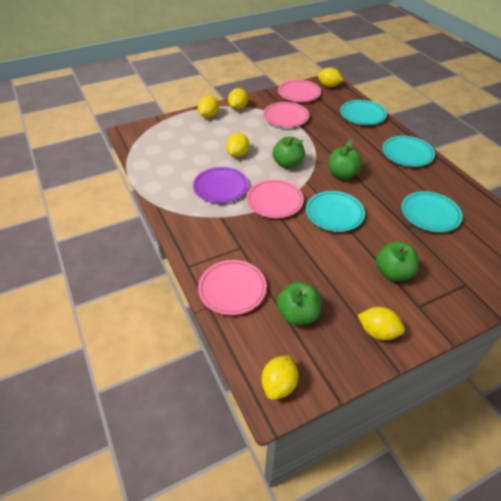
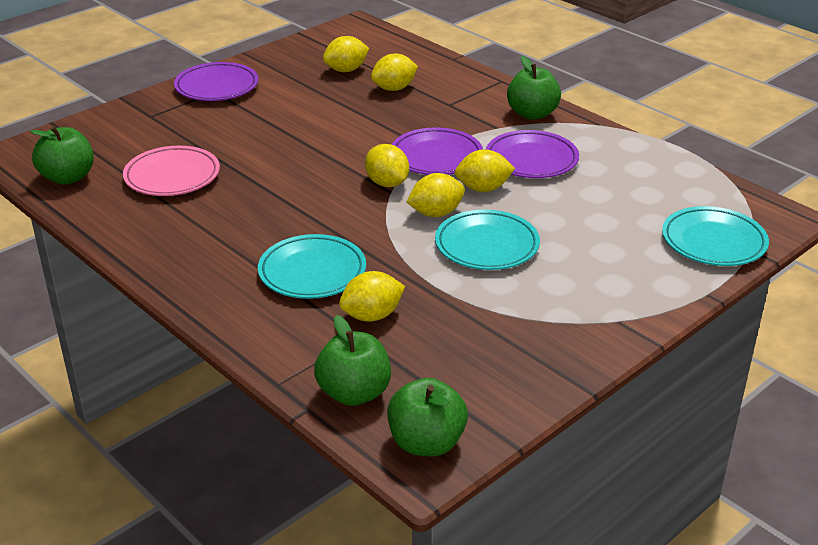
pink plate: 4 -> 1
purple plate: 1 -> 3
turquoise plate: 4 -> 3

